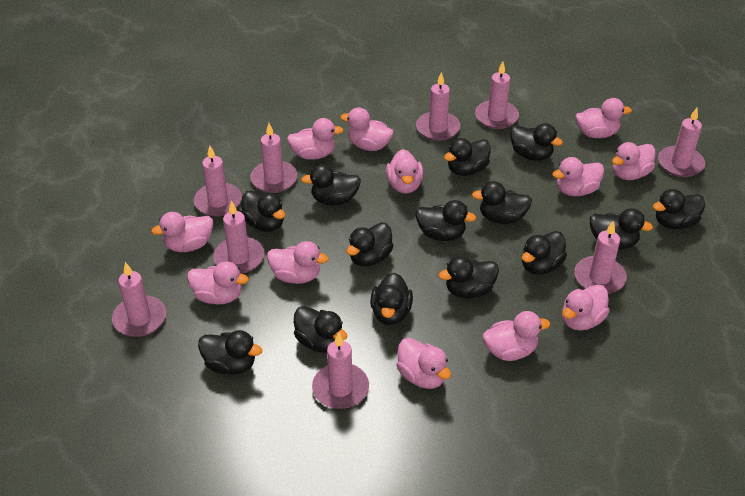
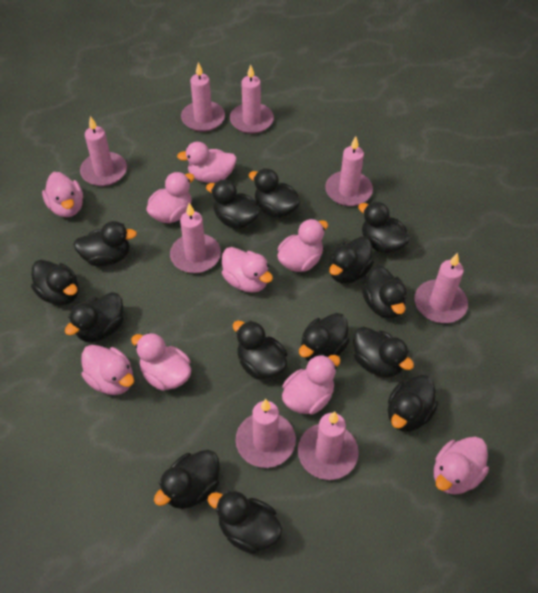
pink candle: 9 -> 8
pink duck: 12 -> 9

